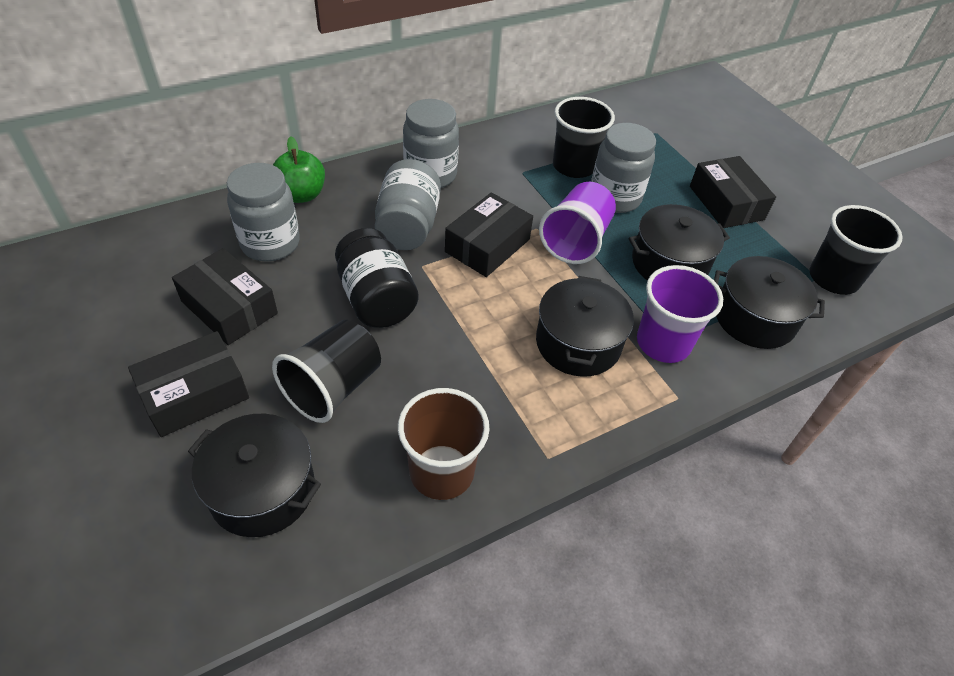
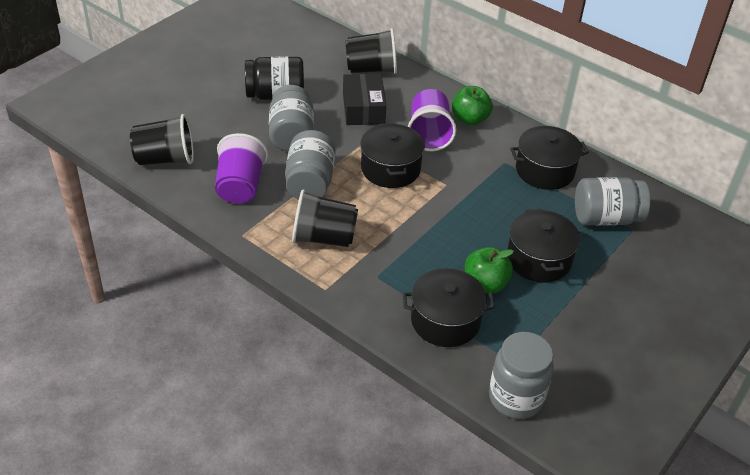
black box: 4 -> 1
brown cup: 1 -> 0
green apple: 1 -> 2

